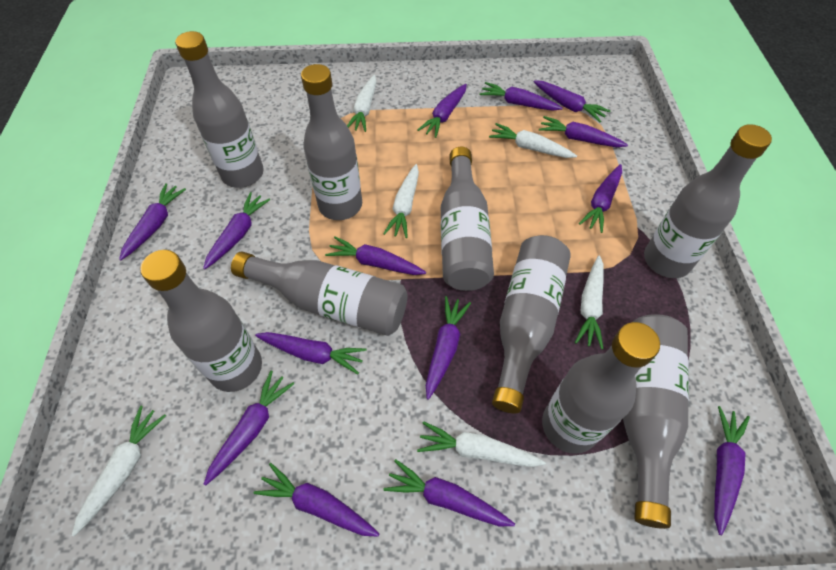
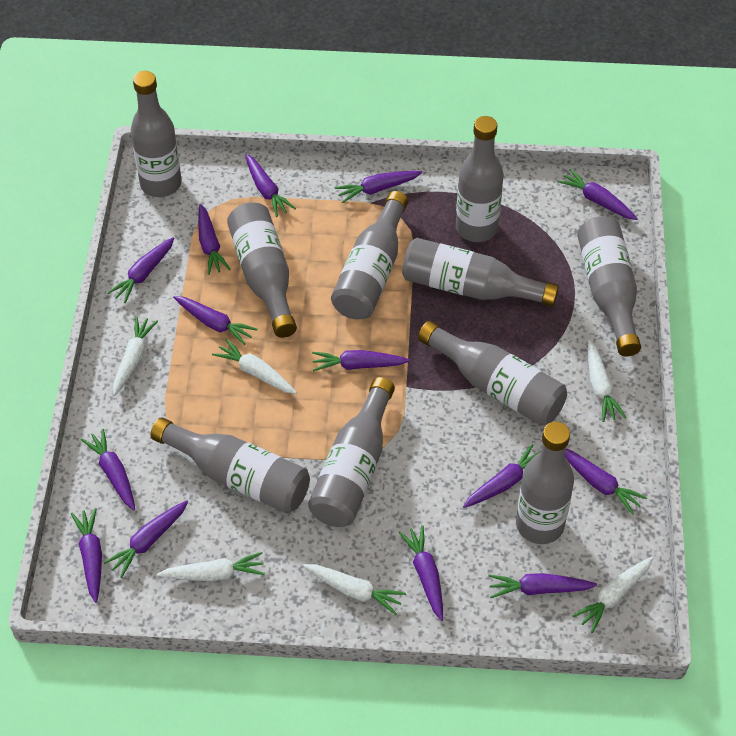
grey bottle: 9 -> 10

